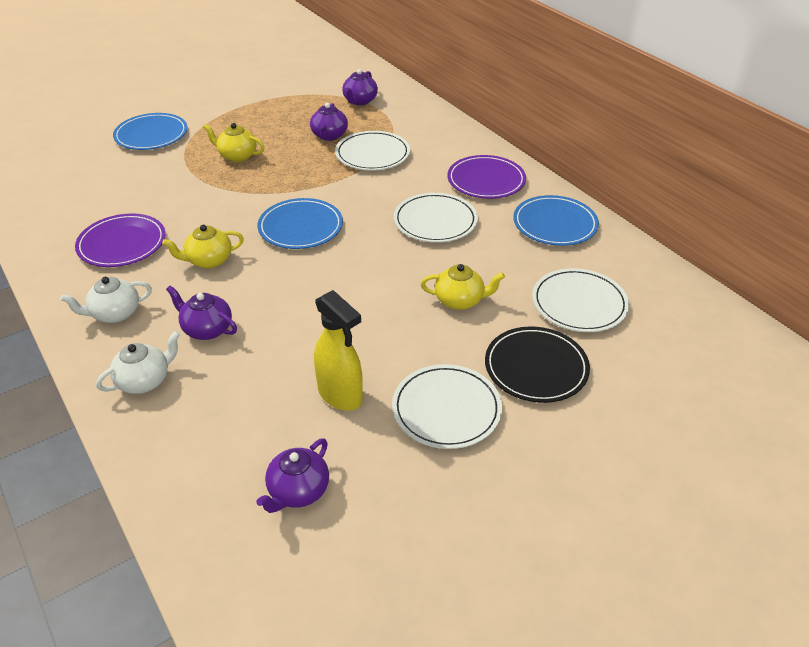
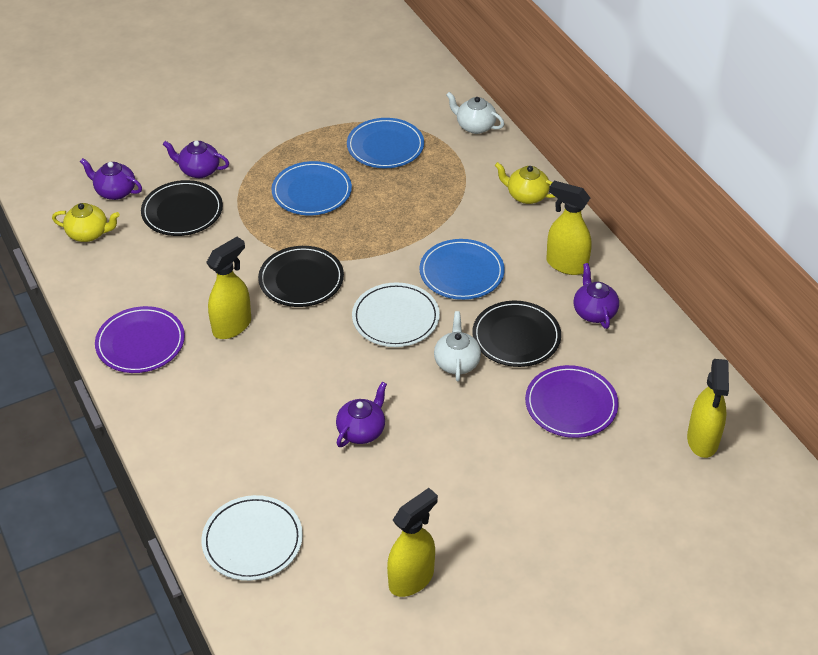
black plate: 1 -> 3
white plate: 4 -> 2
yellow spray bottle: 1 -> 4
yellow teapot: 3 -> 2

